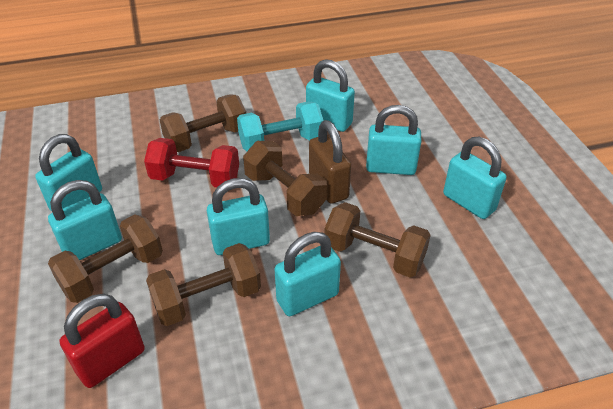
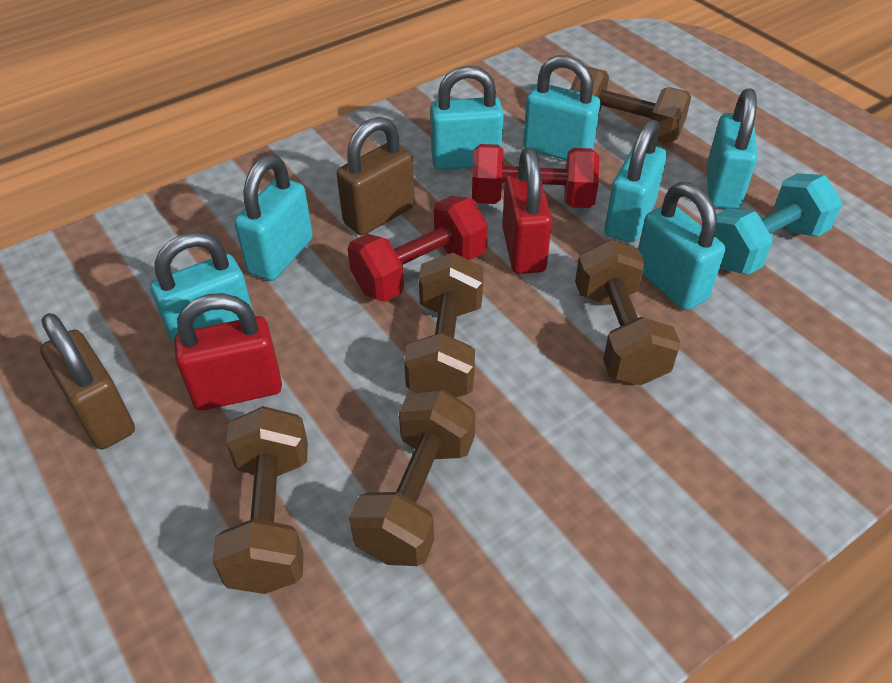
brown padlock: 1 -> 2
red dumbbell: 1 -> 2
red padlock: 1 -> 2

